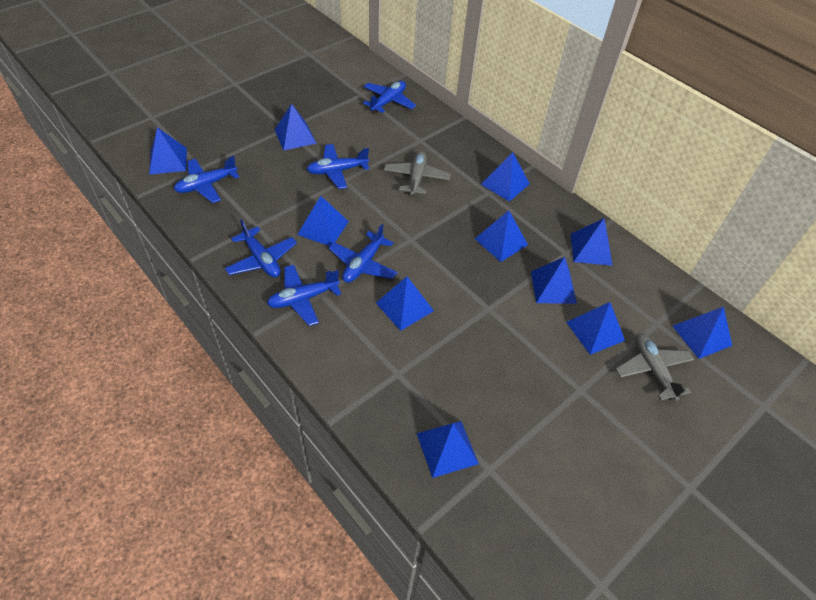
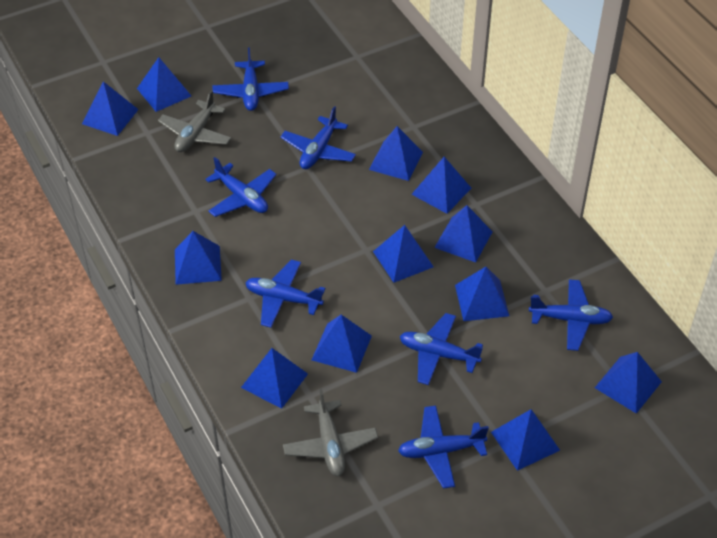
blue plane: 6 -> 7
blue pyramid: 11 -> 12

